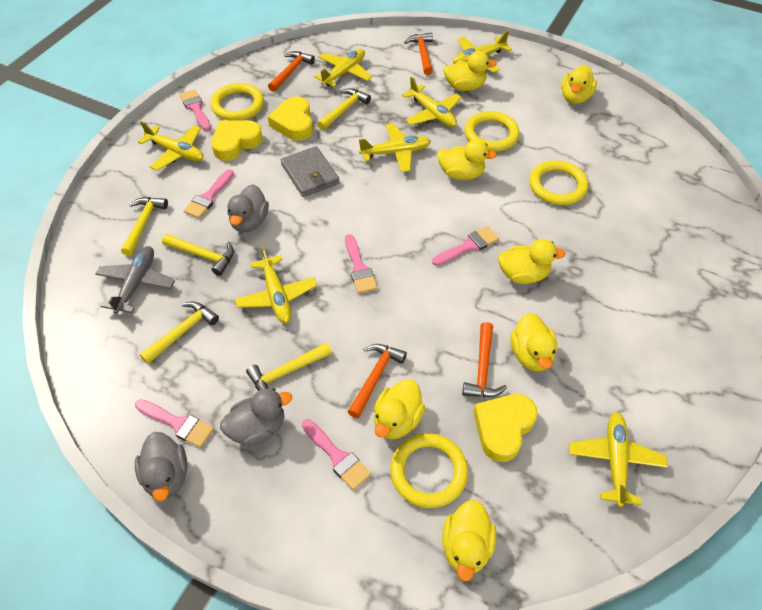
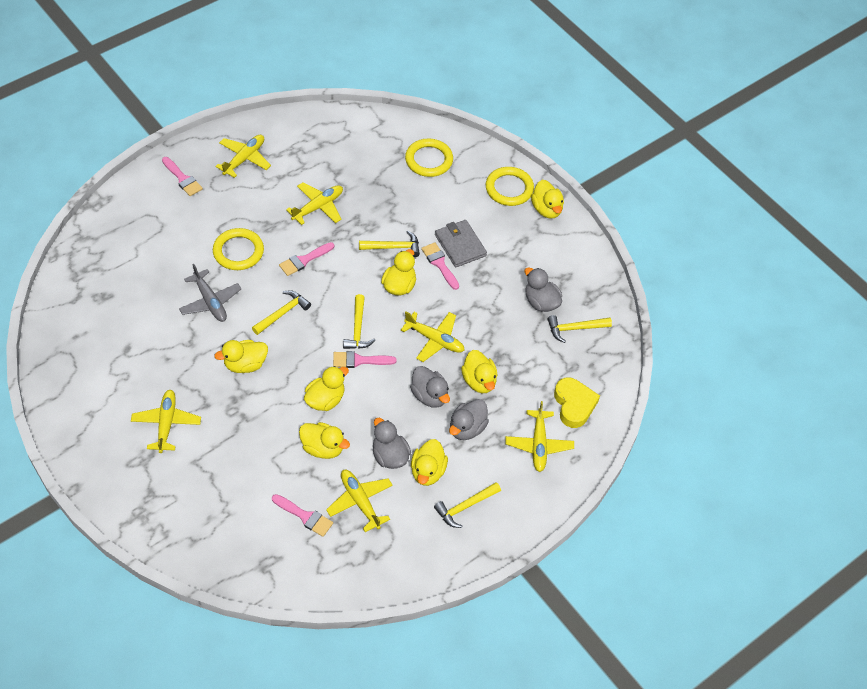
grey duck: 3 -> 4
orange hammer: 4 -> 0
pink brush: 6 -> 5
yellow heart: 3 -> 1
yellow plane: 7 -> 6
yellow ring: 4 -> 3

